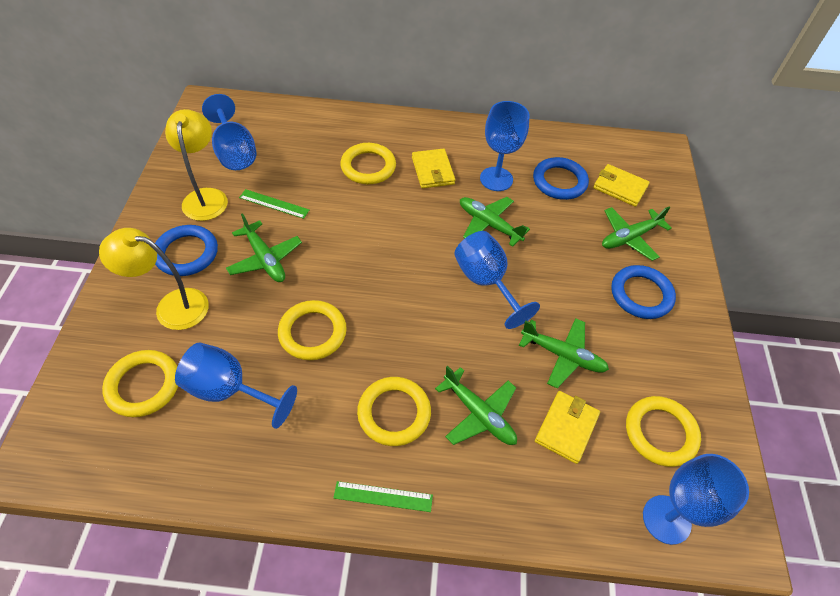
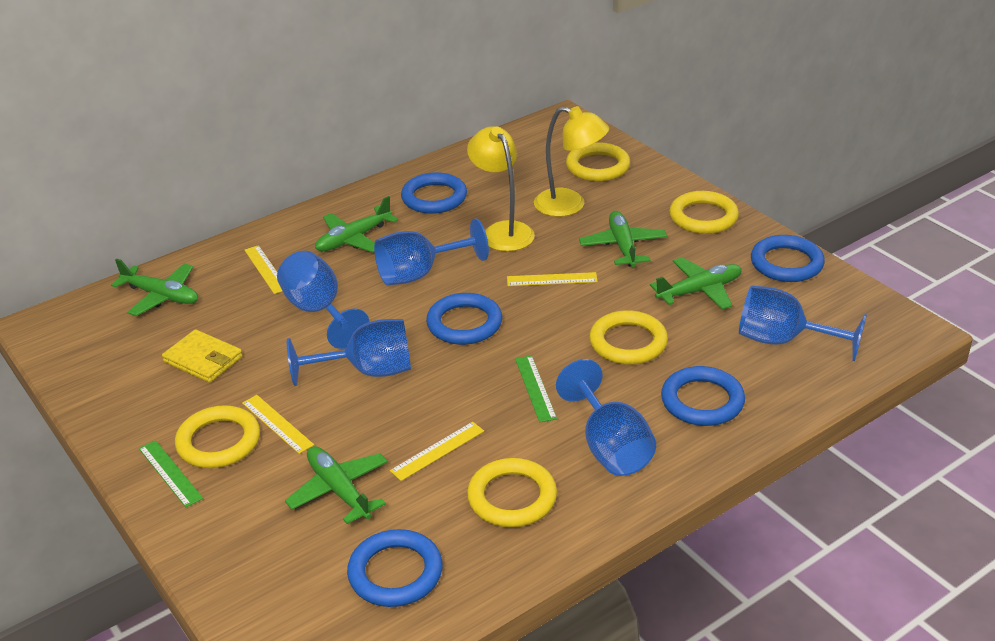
blue ring: 3 -> 5
yellow ruler: 0 -> 4
yellow wallet: 3 -> 1

